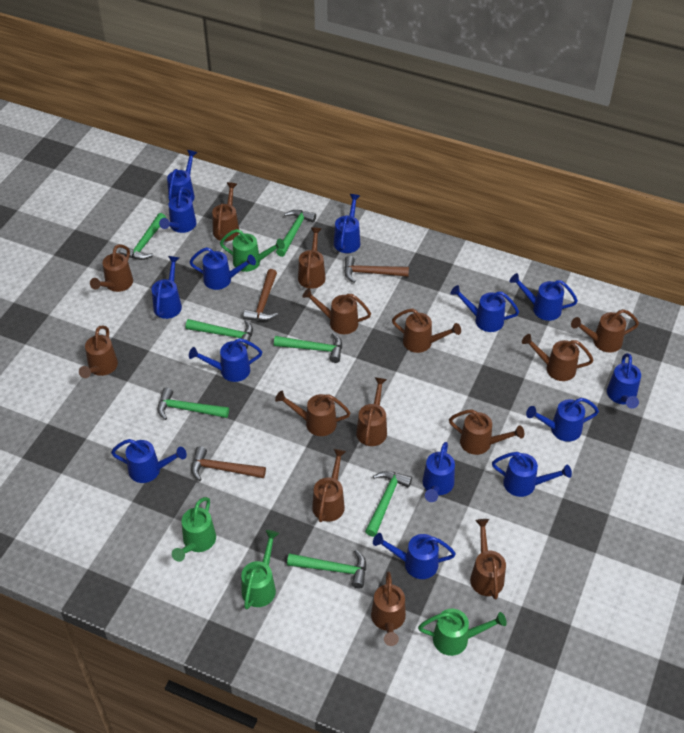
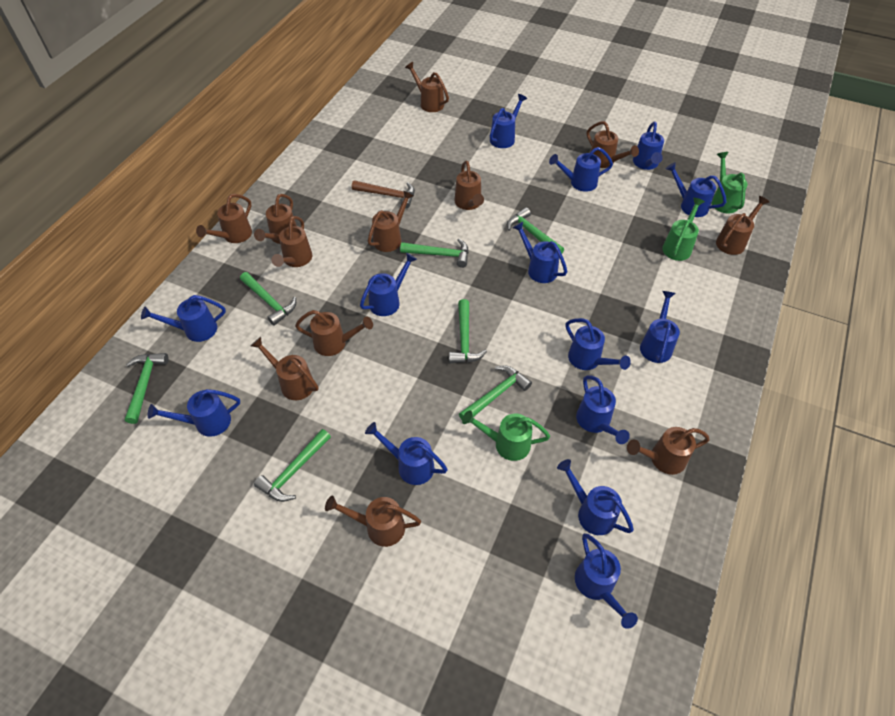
brown hammer: 3 -> 1
brown watering can: 14 -> 12
green watering can: 4 -> 3

